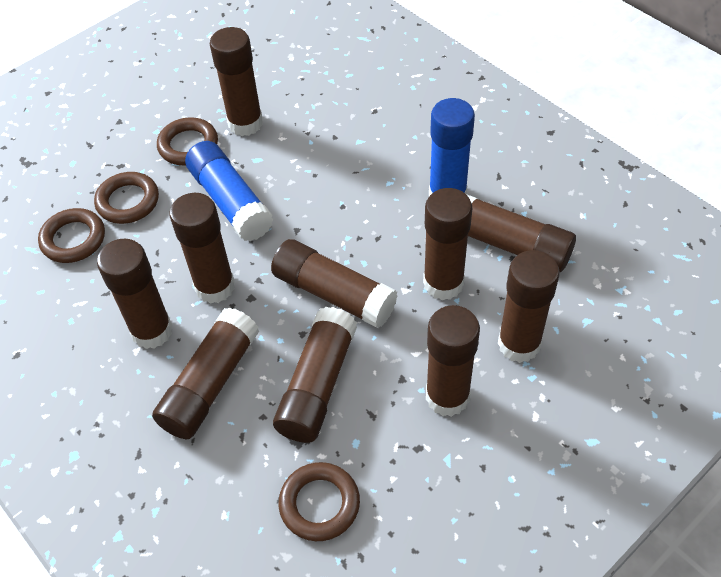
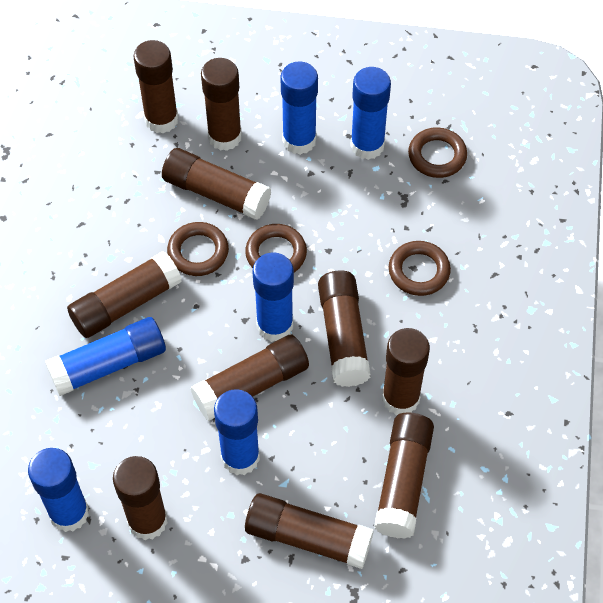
blue glue stick: 2 -> 6

